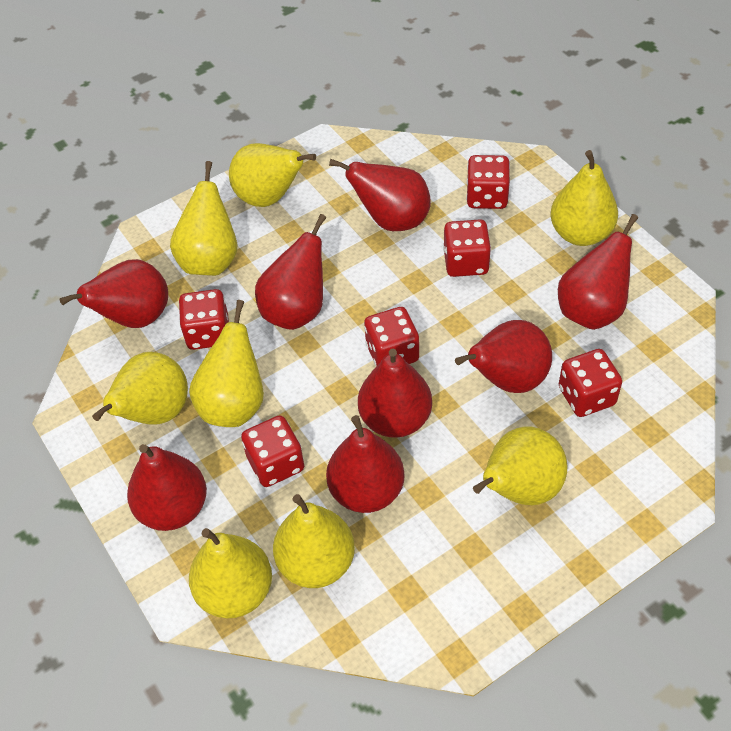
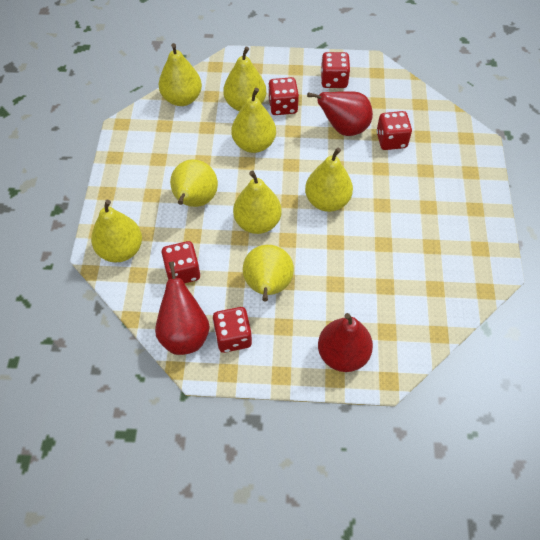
red dice: 6 -> 5
red pear: 8 -> 3

